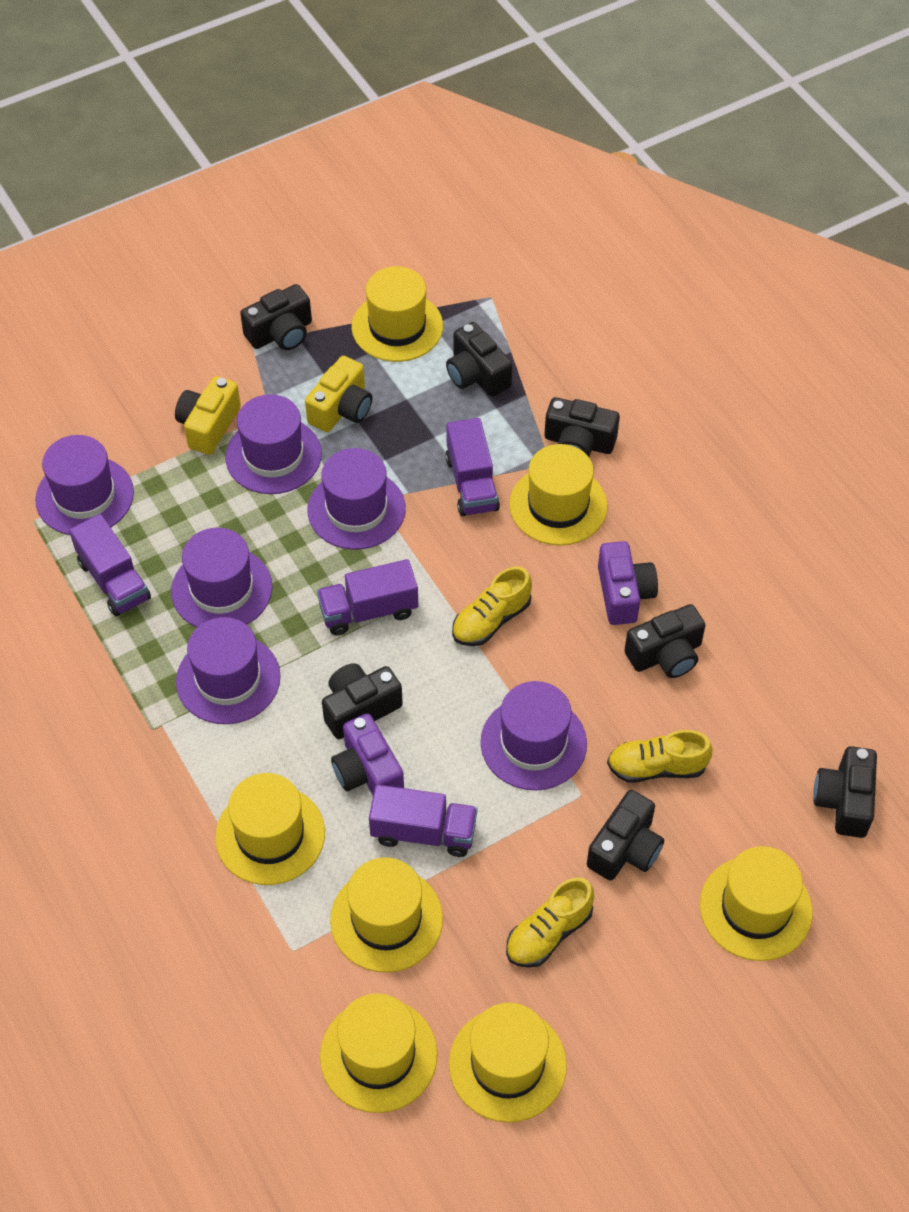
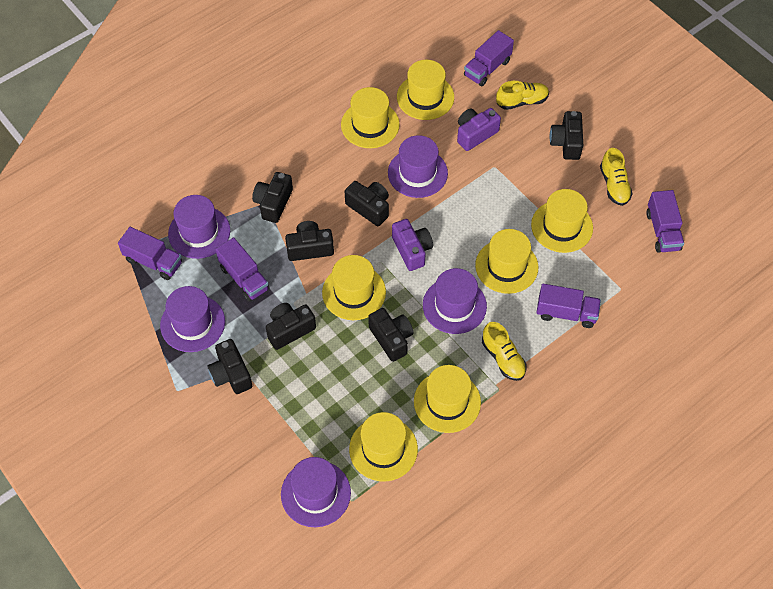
purple hat: 6 -> 5
purple truck: 4 -> 5
yellow camera: 2 -> 0

